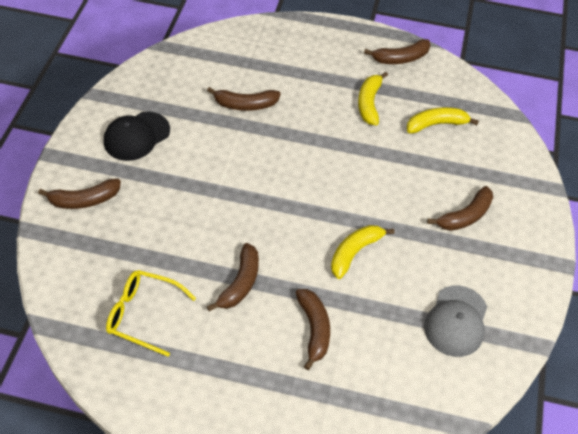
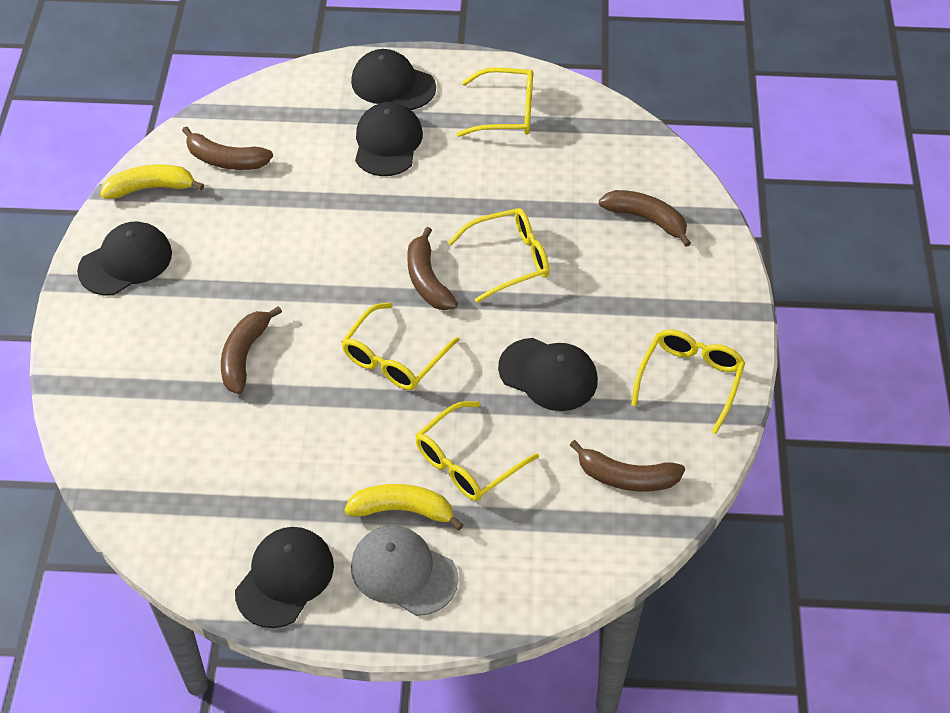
black cap: 1 -> 5
brown banana: 6 -> 5
yellow banana: 3 -> 2
yellow glasses: 1 -> 5

